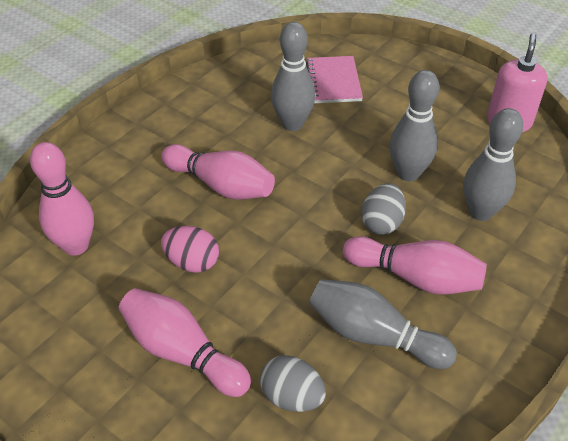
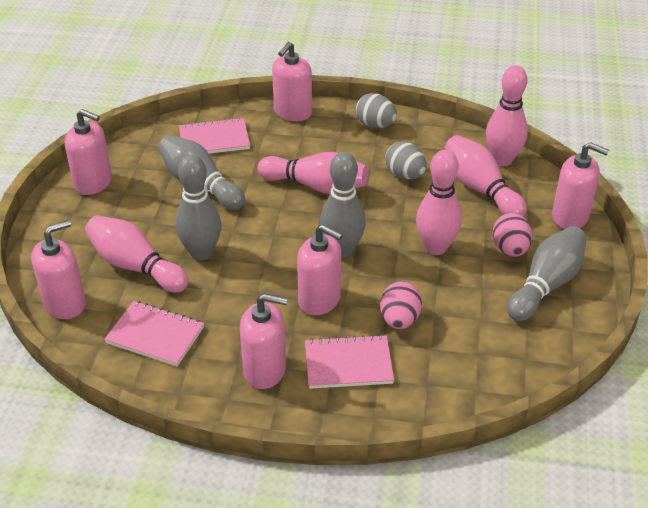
pink bowling pin: 4 -> 5
pink egg: 1 -> 2
pink notebook: 1 -> 3
pink soap dispenser: 1 -> 6

